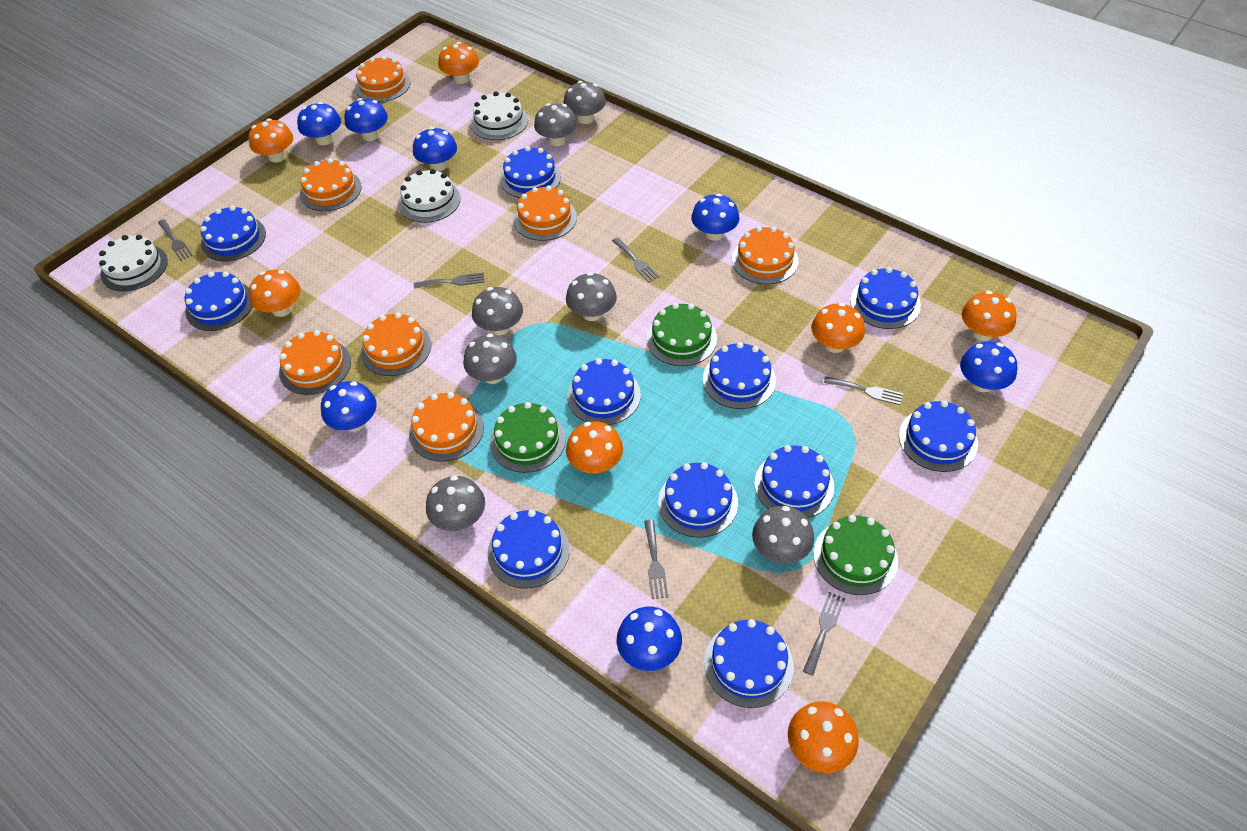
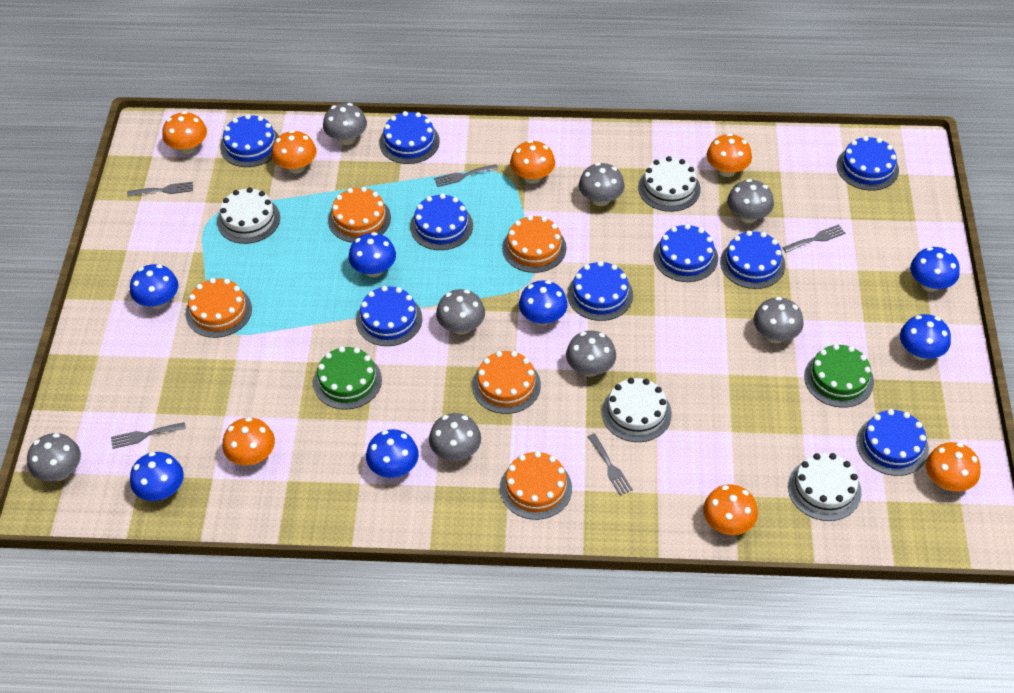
blue cake: 11 -> 9
green cake: 3 -> 2
grey fork: 6 -> 5
grey mushroom: 7 -> 8
orange cake: 7 -> 5
white cake: 3 -> 4

